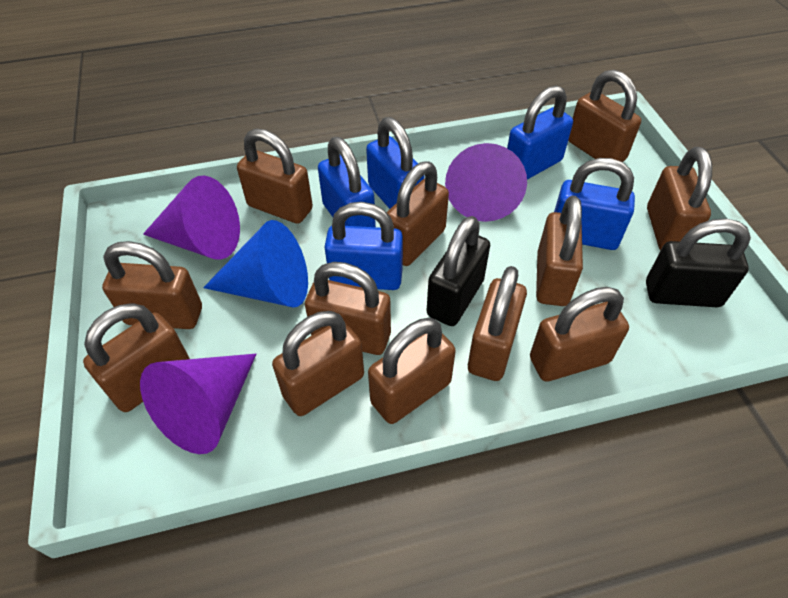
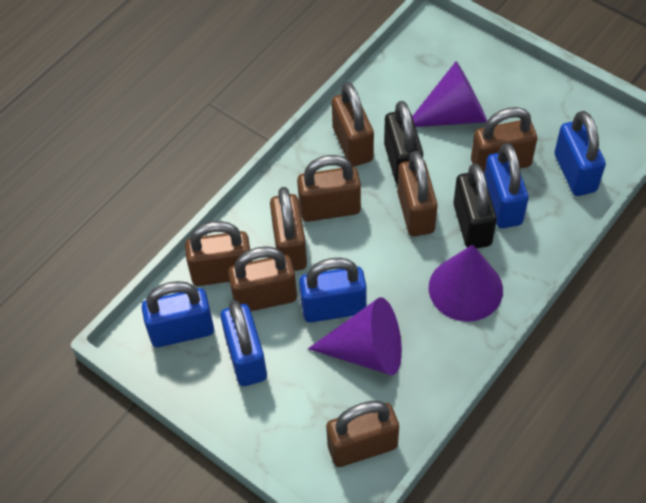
blue cone: 1 -> 0
brown padlock: 12 -> 8

